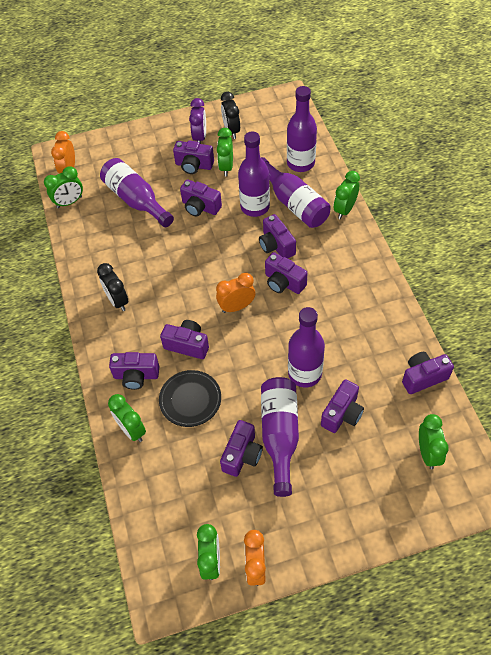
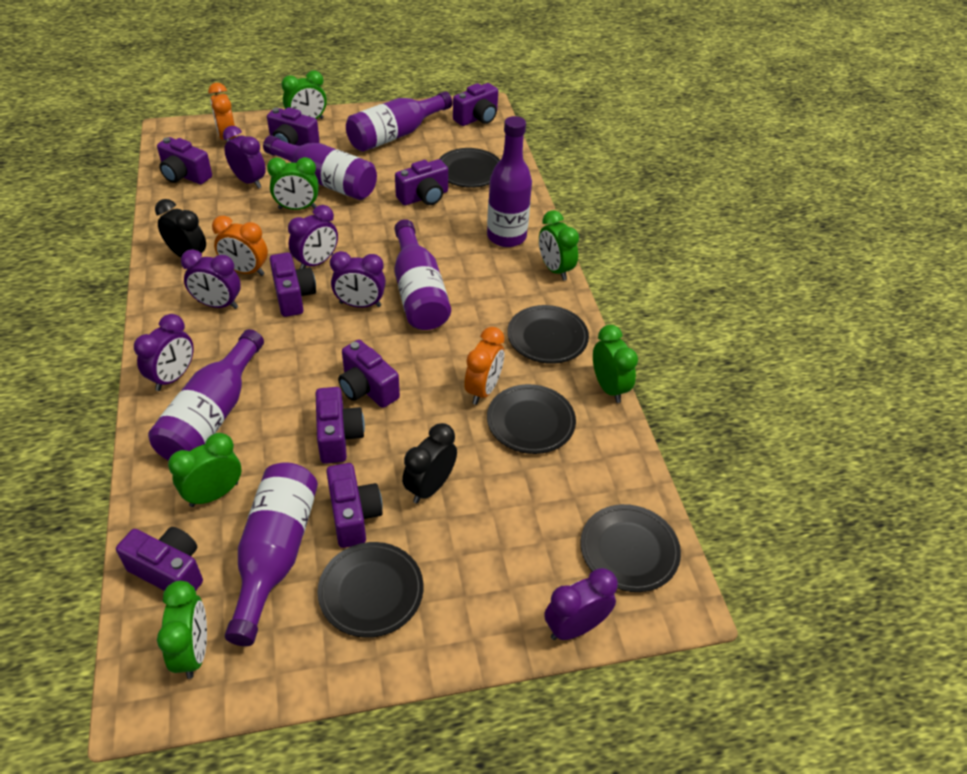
black plate: 1 -> 5
purple clock: 1 -> 6

